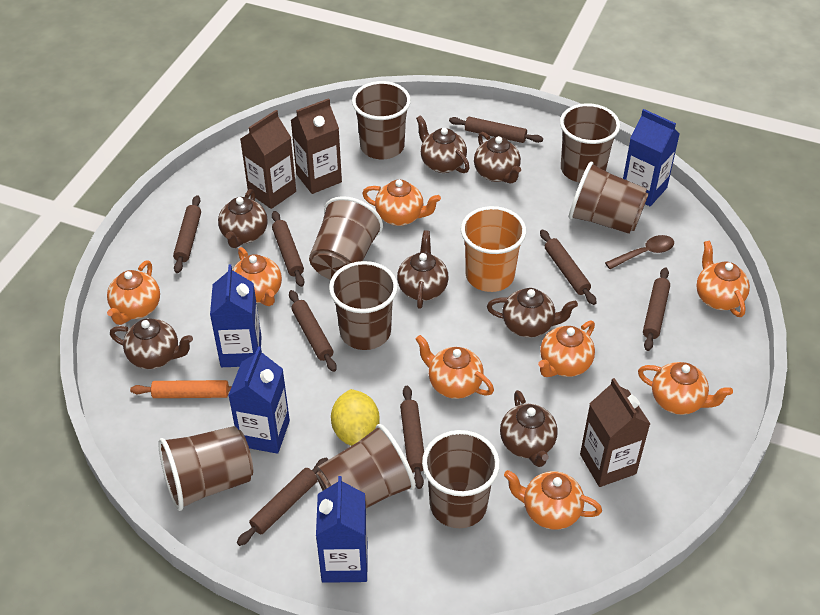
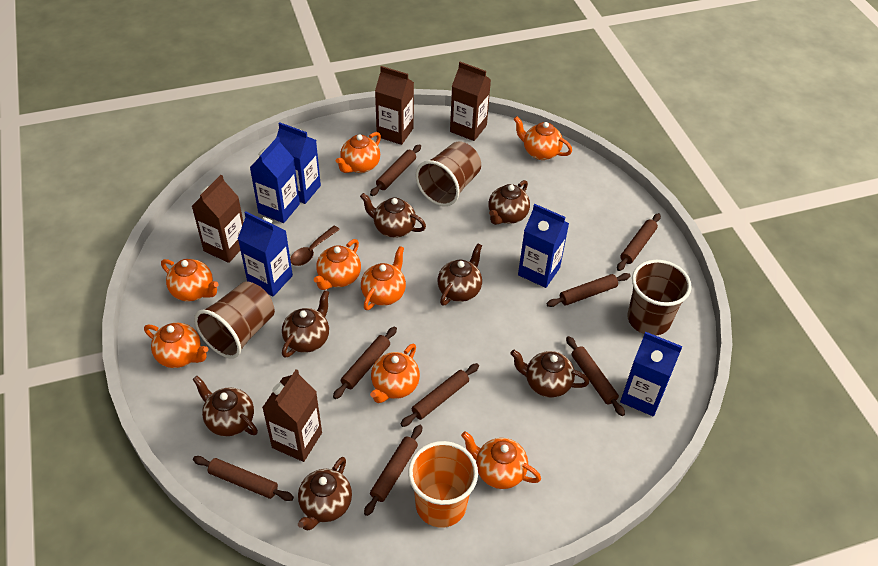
blue carton: 4 -> 5
brown carton: 3 -> 4
brown cup: 8 -> 3
orange rolling pin: 1 -> 0
yellow lemon: 1 -> 0

